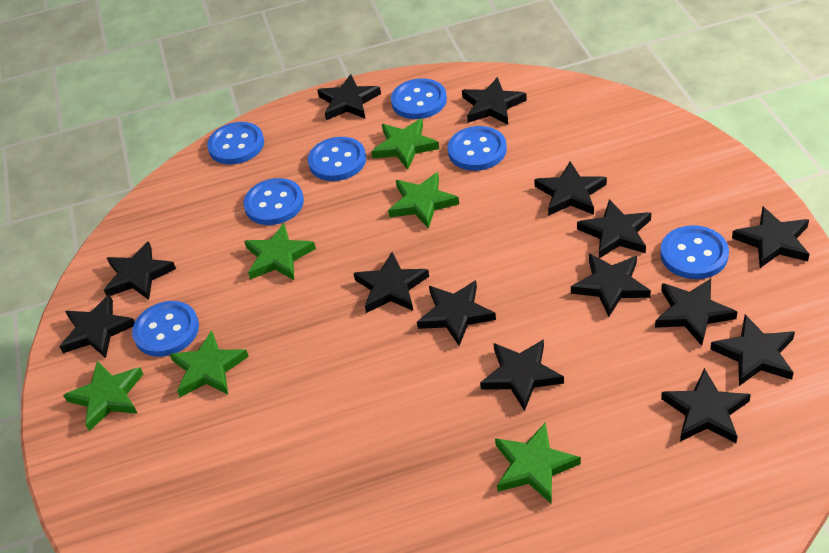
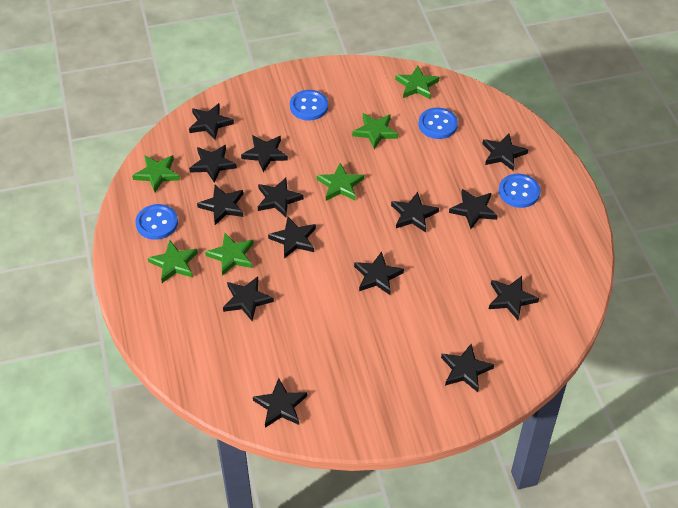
blue button: 7 -> 4

